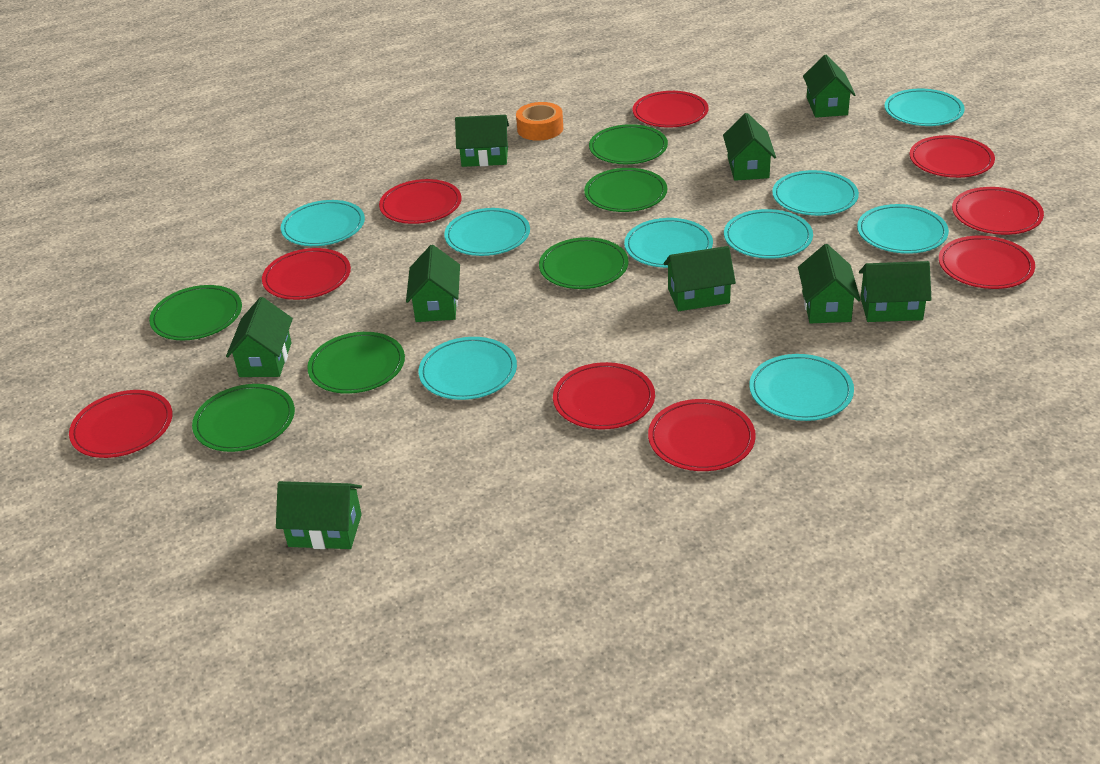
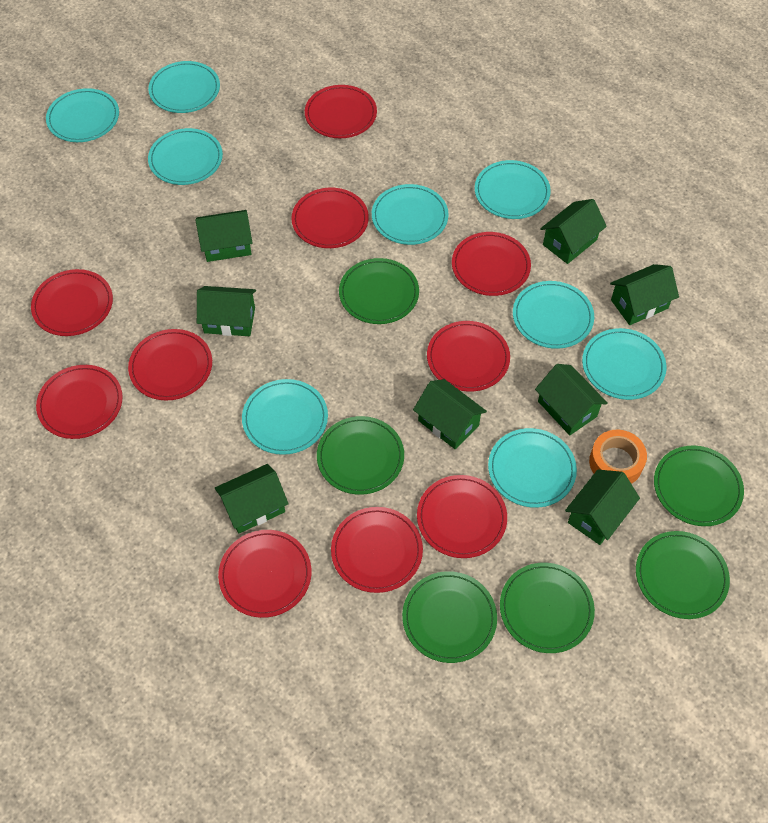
green house: 9 -> 8
red plate: 9 -> 10

